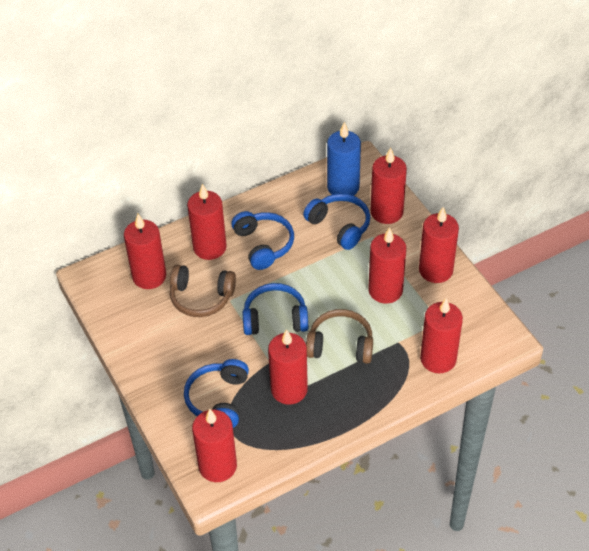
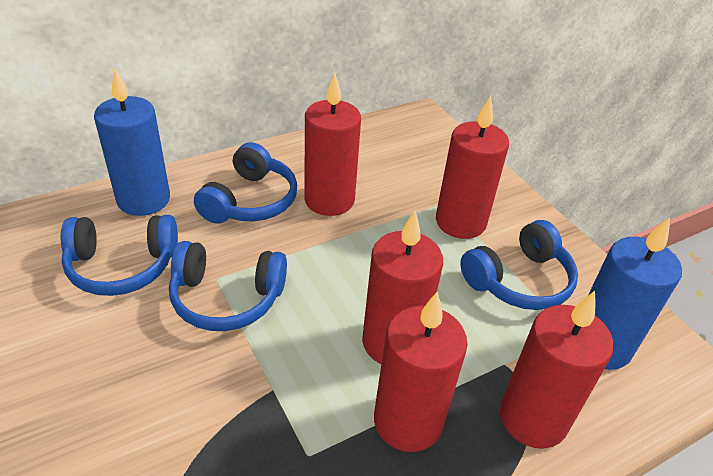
blue candle: 1 -> 2
brown headphones: 2 -> 0
red candle: 8 -> 5

